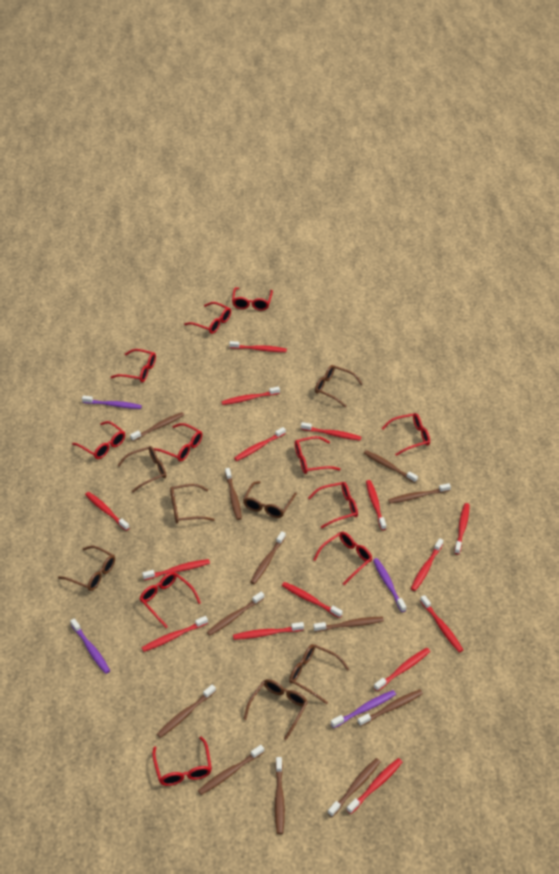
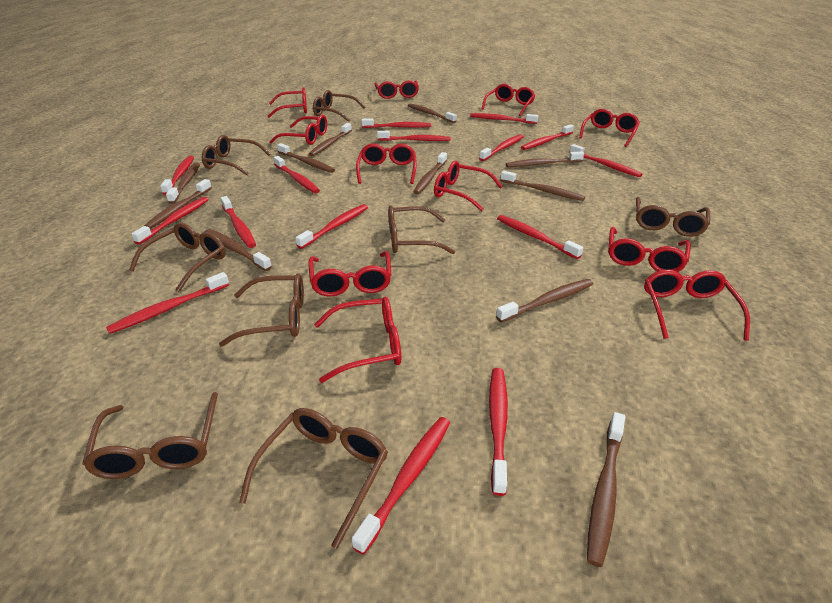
brown glasses: 7 -> 8
brown toothbrush: 12 -> 11
purple toothbrush: 4 -> 0

